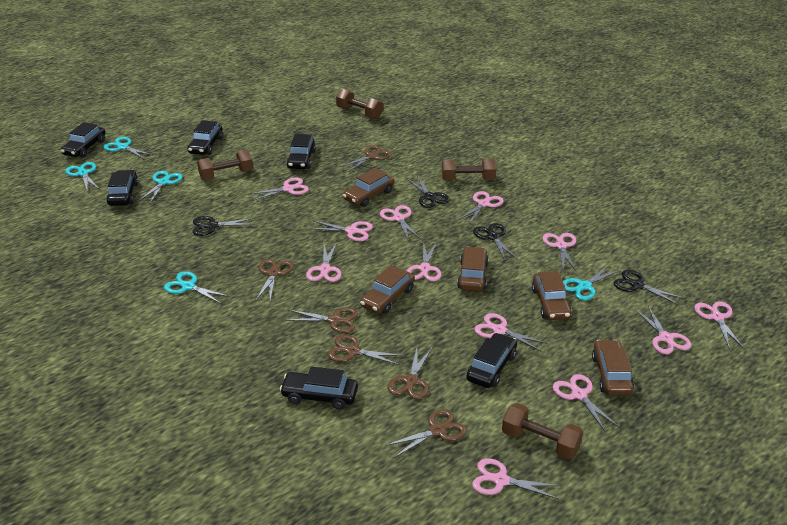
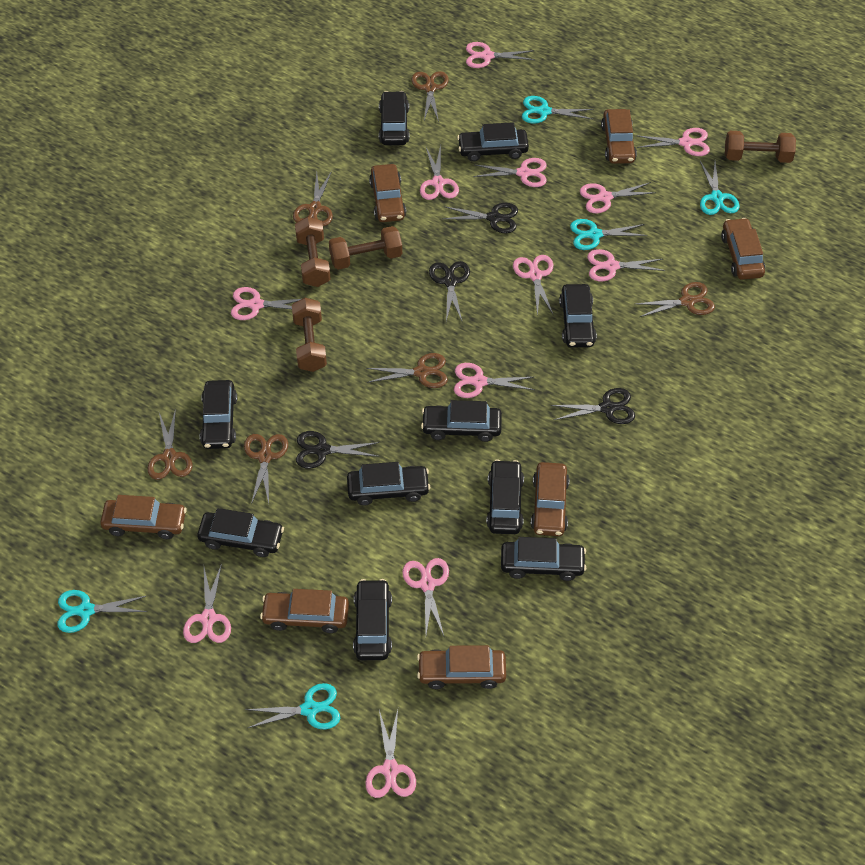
black car: 6 -> 10
brown car: 5 -> 7

